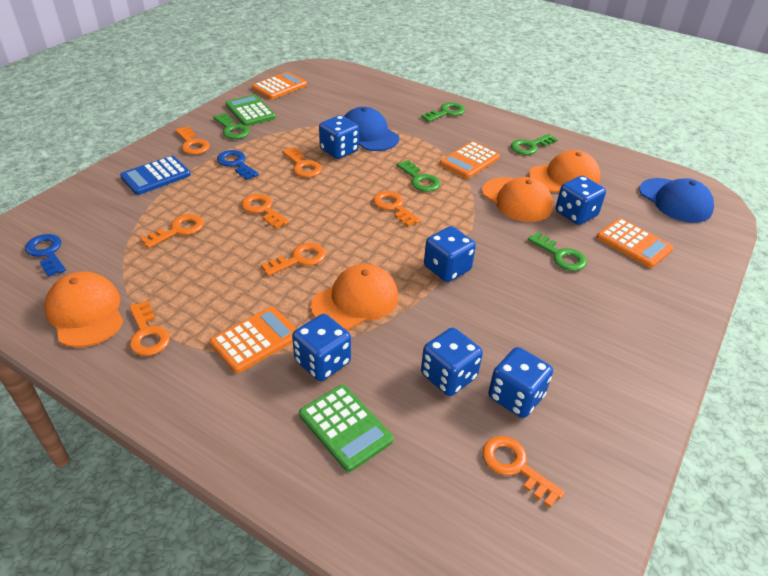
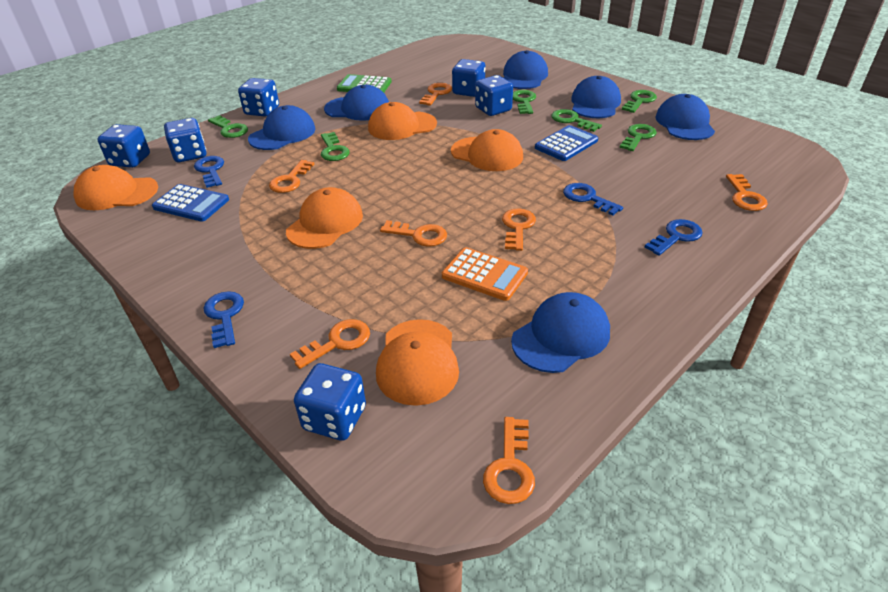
blue calculator: 1 -> 2
blue cap: 2 -> 6
blue key: 2 -> 4
green calculator: 2 -> 1
green key: 5 -> 6
orange calculator: 4 -> 1
orange cap: 4 -> 5
orange key: 8 -> 7

